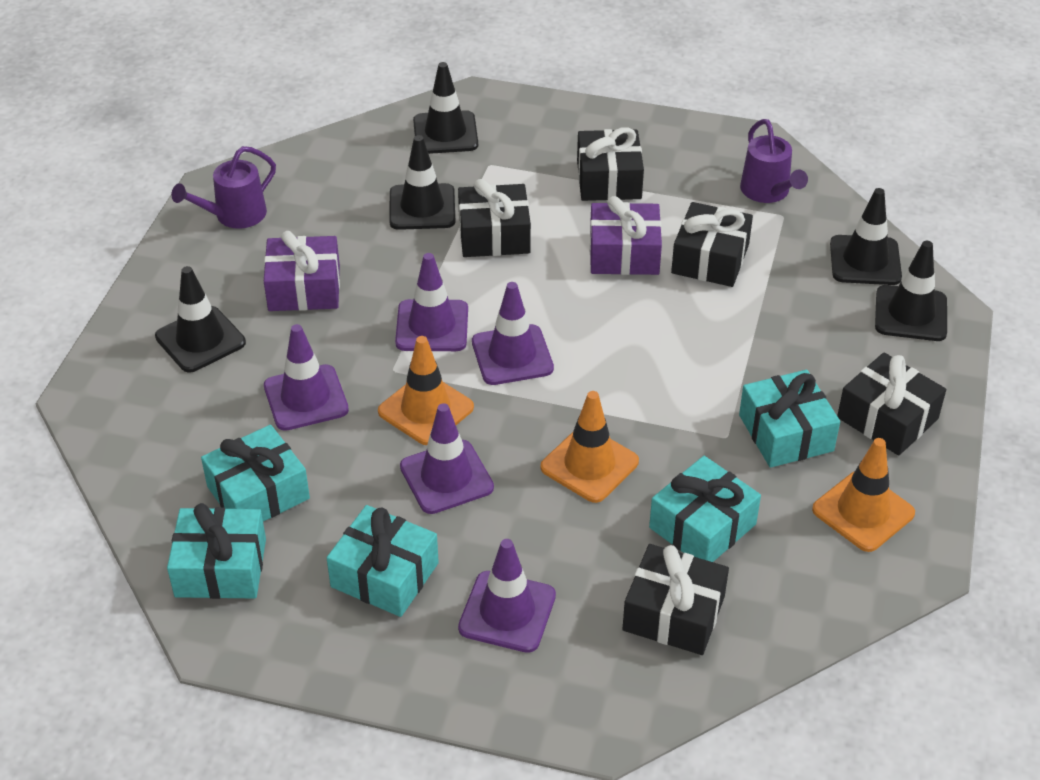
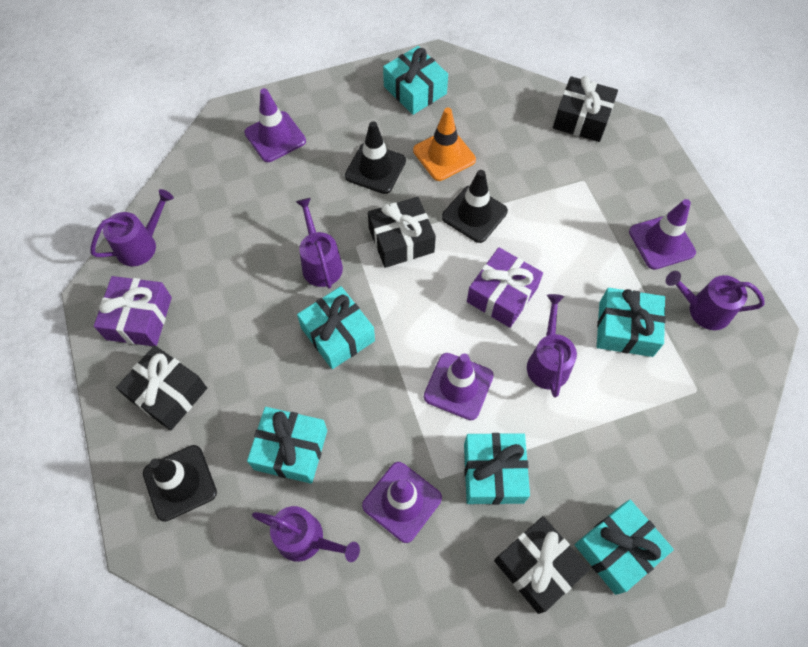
black gift: 5 -> 4
black traffic cone: 5 -> 3
orange traffic cone: 3 -> 1
purple traffic cone: 5 -> 4
purple watering can: 2 -> 5
turquoise gift: 5 -> 6

